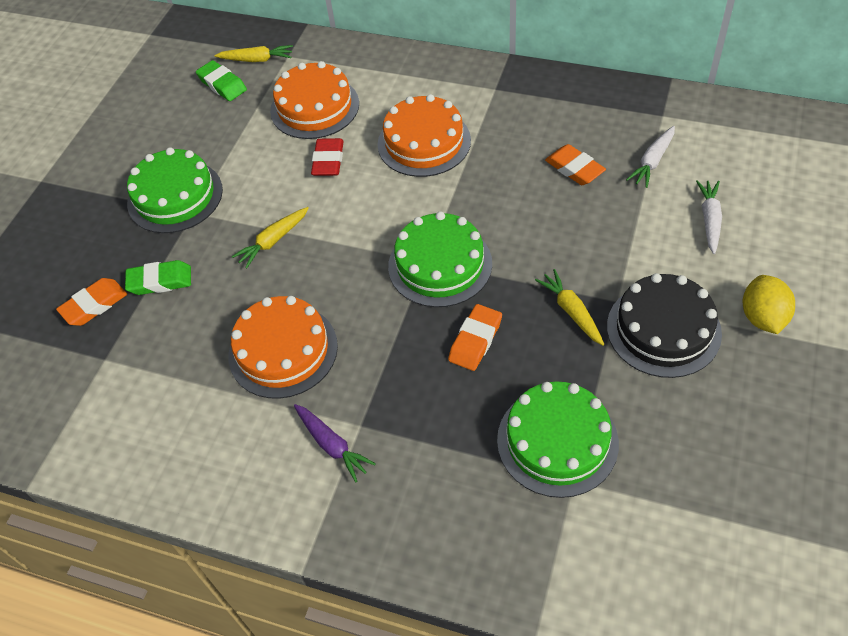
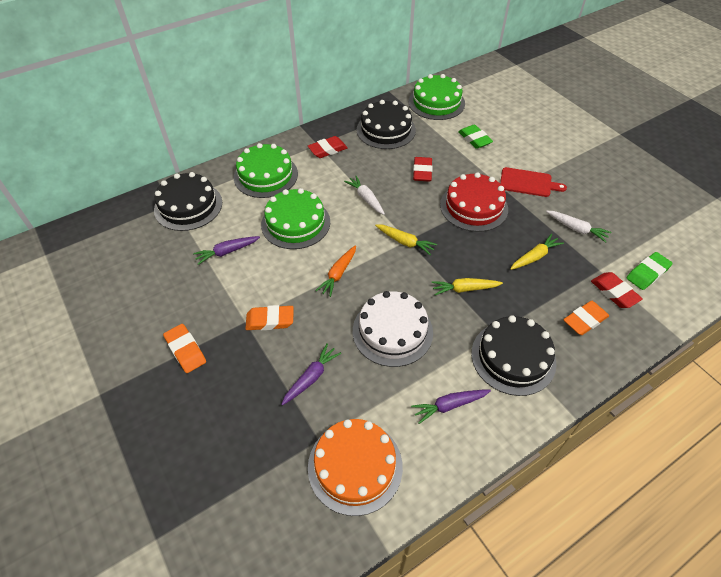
black cake: 1 -> 3
orange cake: 3 -> 1
orange carrot: 0 -> 1
purple carrot: 1 -> 3
red cake: 0 -> 1
red cutting board: 0 -> 1
red eraser: 1 -> 3
white cake: 0 -> 1
yellow lemon: 1 -> 0

